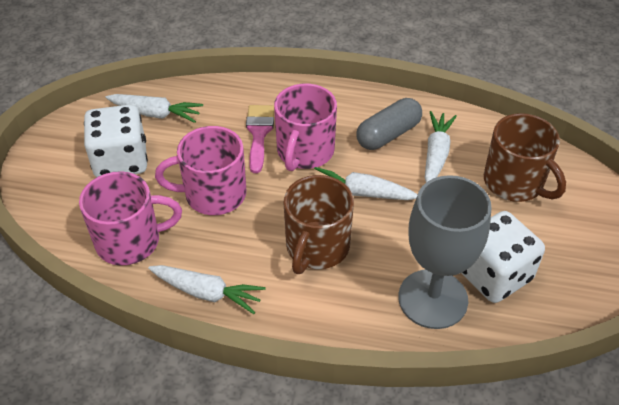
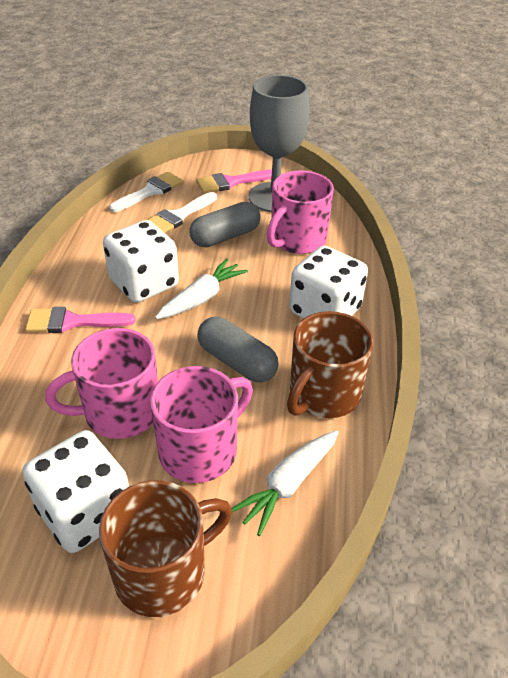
grey capsule: 1 -> 2
pink brush: 1 -> 2
white brush: 0 -> 2
white carrot: 4 -> 2
white dice: 2 -> 3

